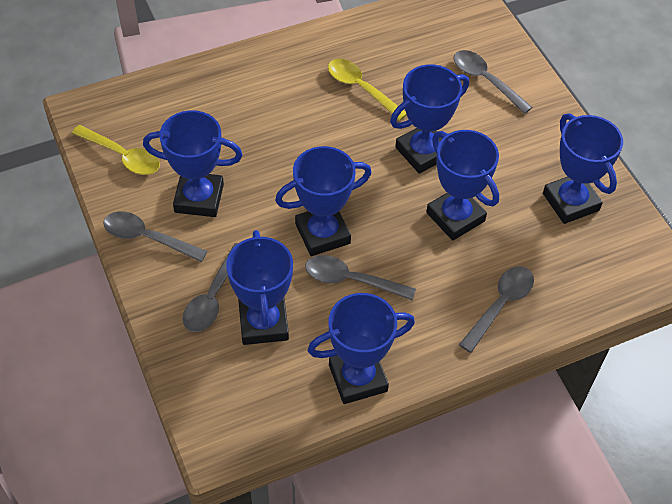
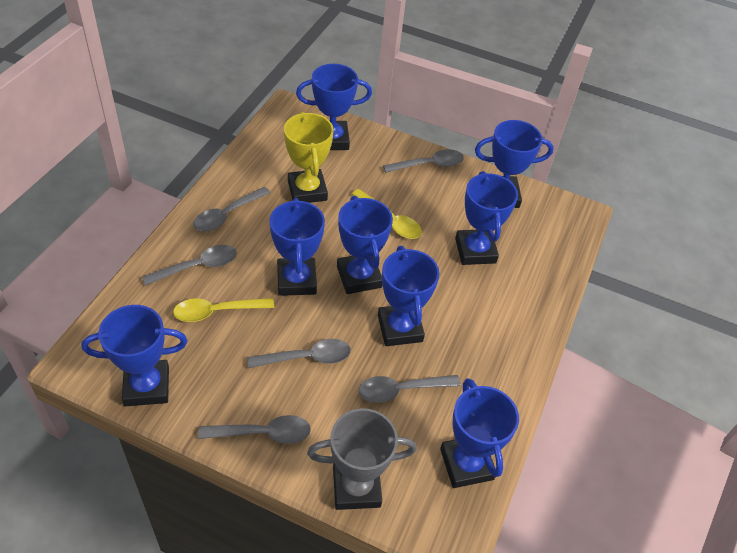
blue trophy: 7 -> 8
grey spoon: 5 -> 6
grey trophy: 0 -> 1
yellow trophy: 0 -> 1

